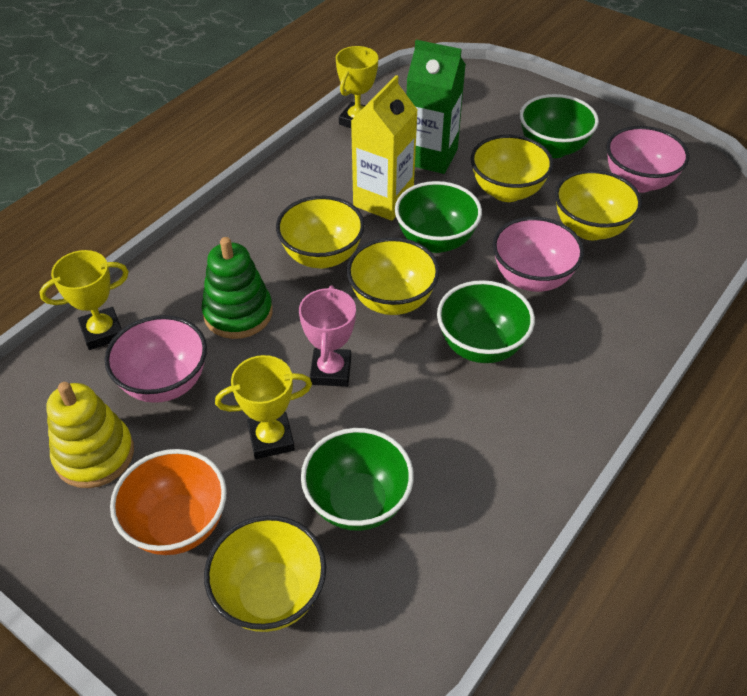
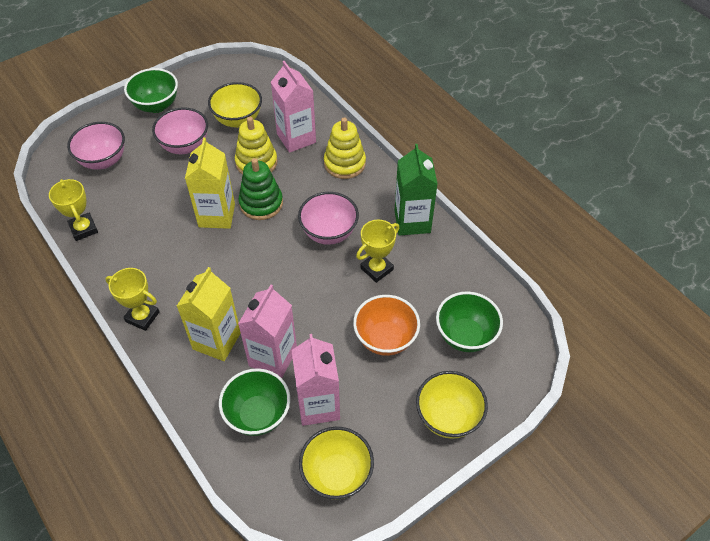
green bowl: 4 -> 3
pink carton: 0 -> 3
pink trophy: 1 -> 0
yellow bowl: 5 -> 3
yellow carton: 1 -> 2
yellow stacking toy: 1 -> 2

